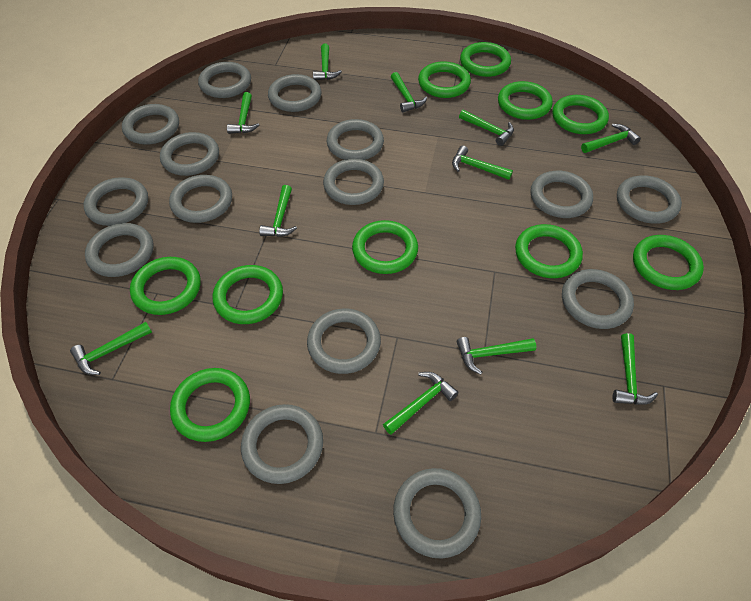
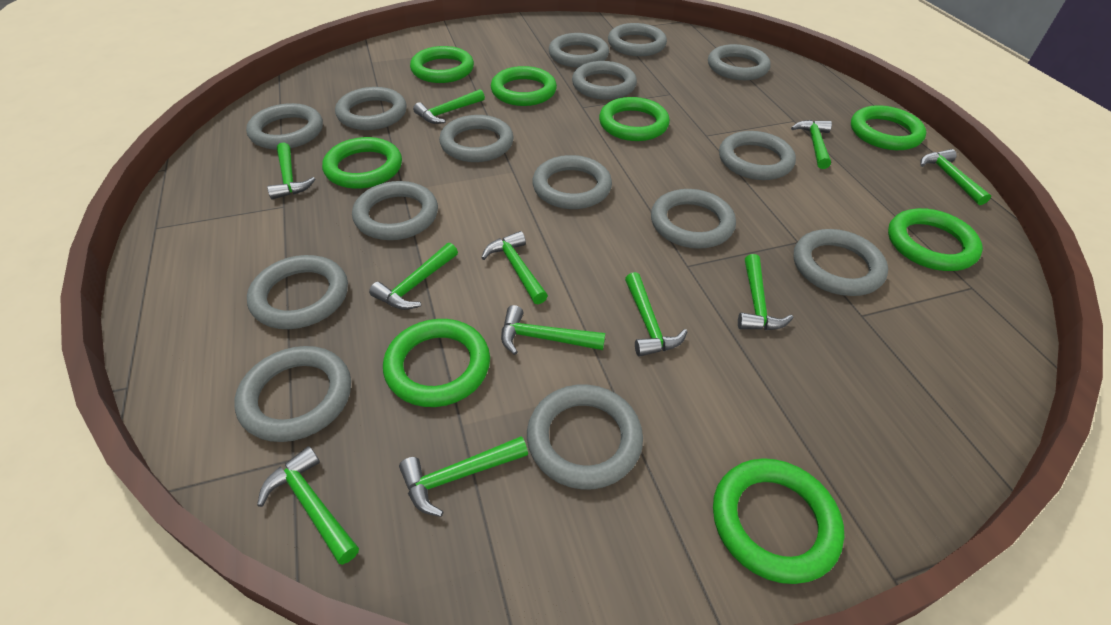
green ring: 10 -> 8

